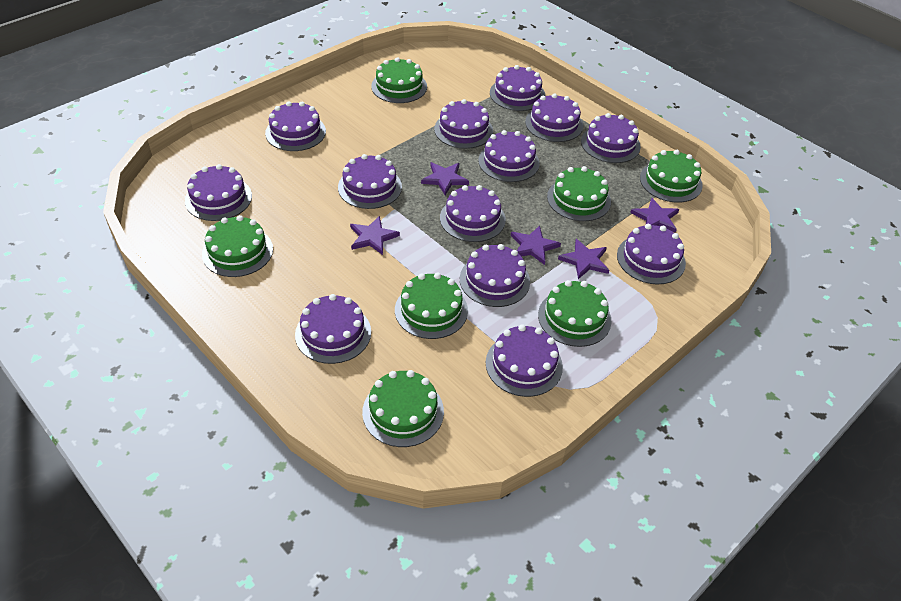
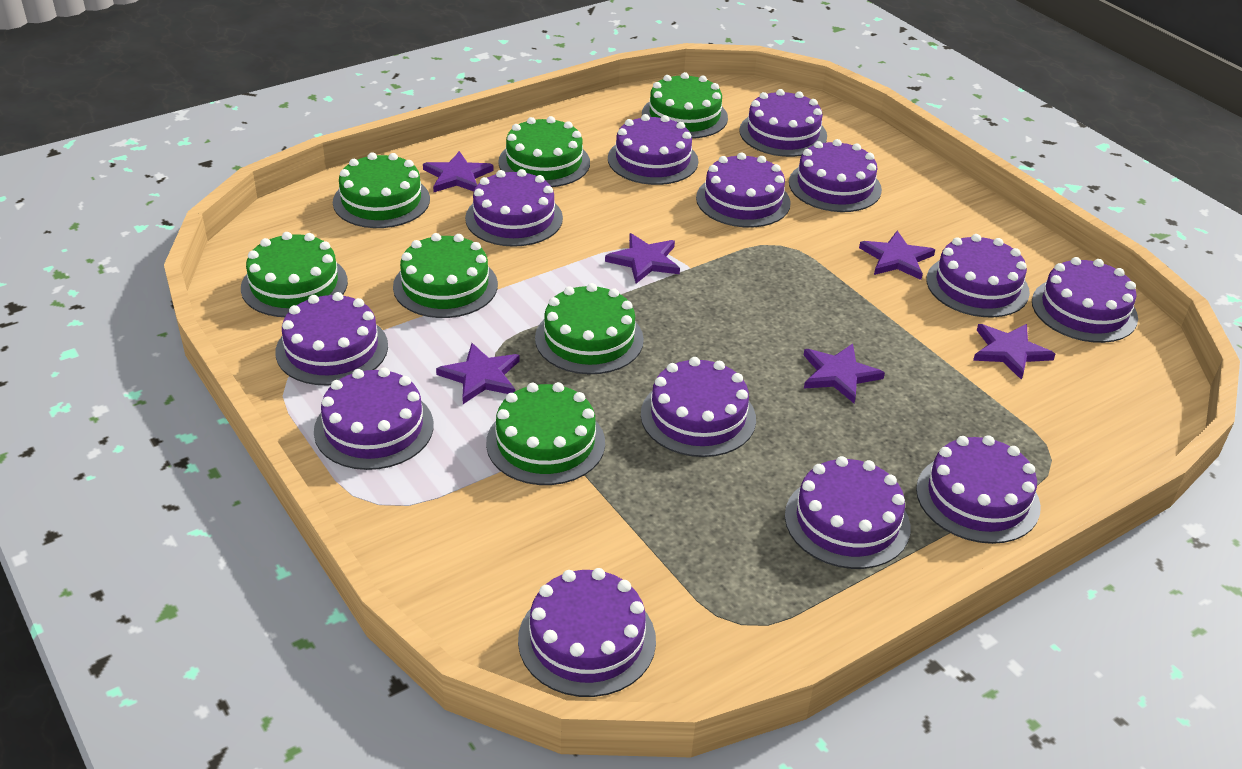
purple star: 5 -> 6

